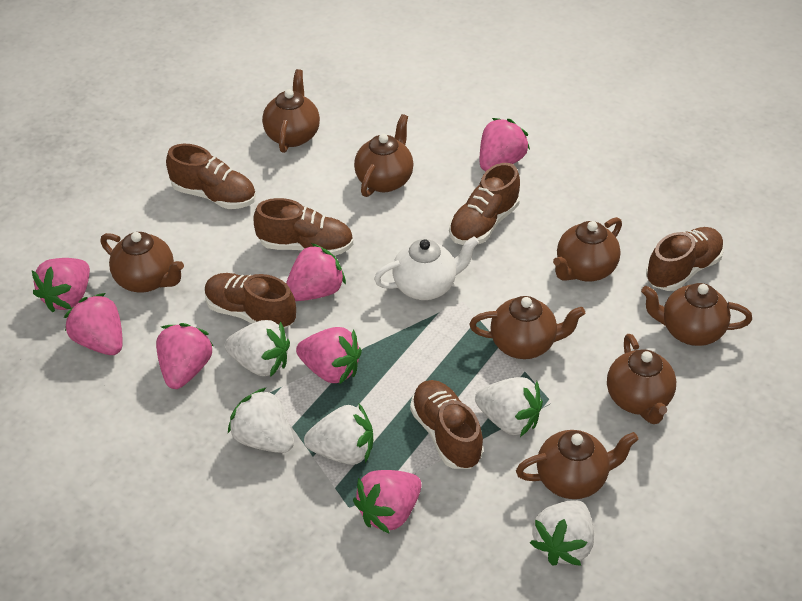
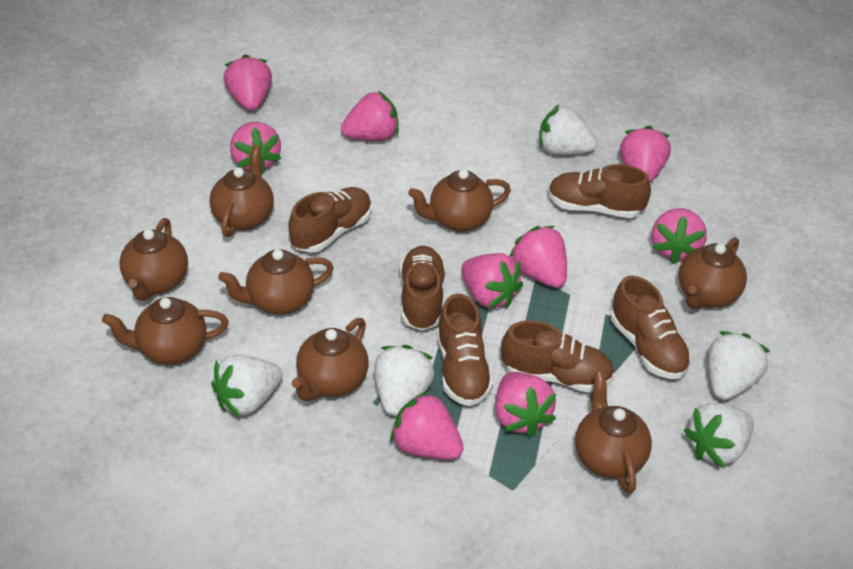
pink strawberry: 7 -> 9
white teapot: 1 -> 0

